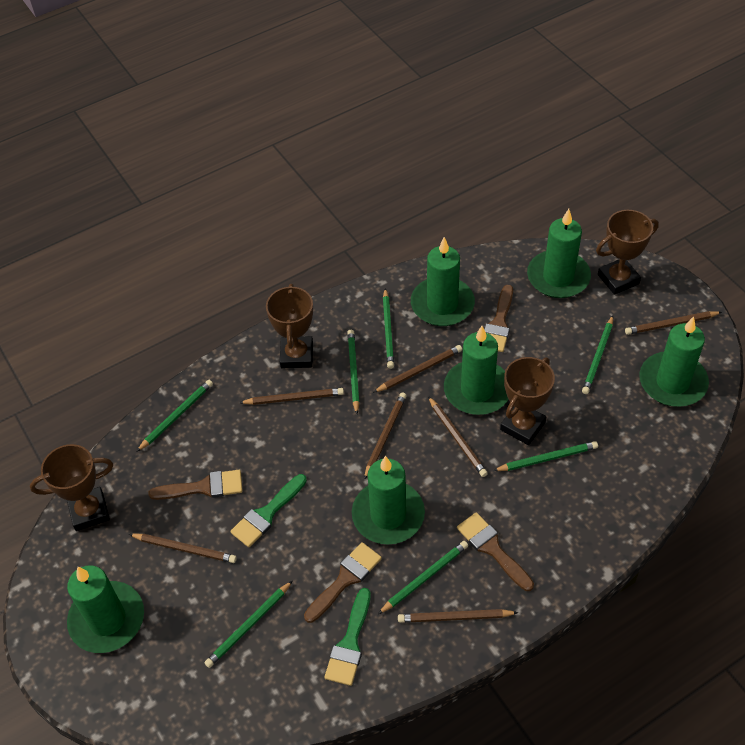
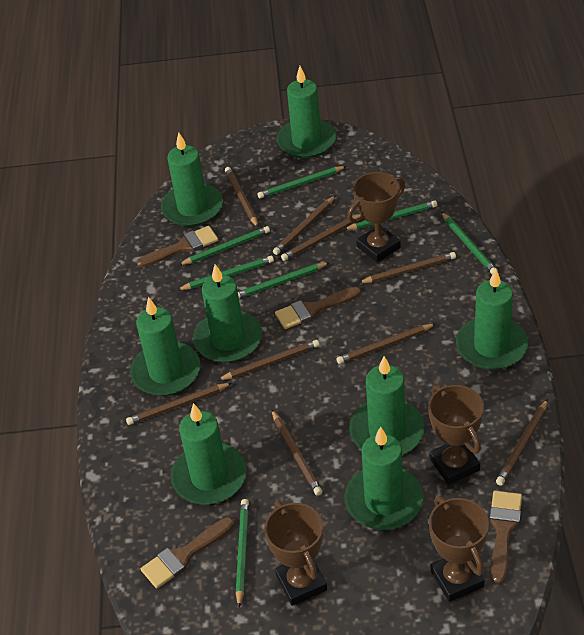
brown pencil: 7 -> 9
green brush: 2 -> 0
green candle: 6 -> 8

